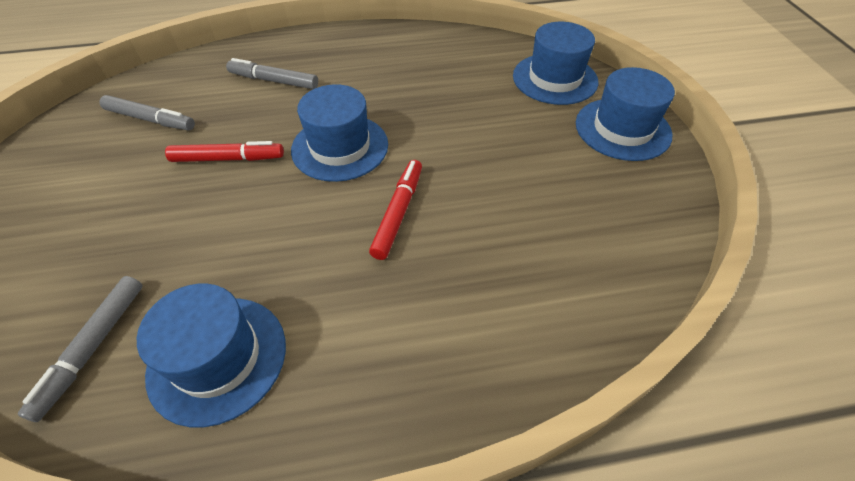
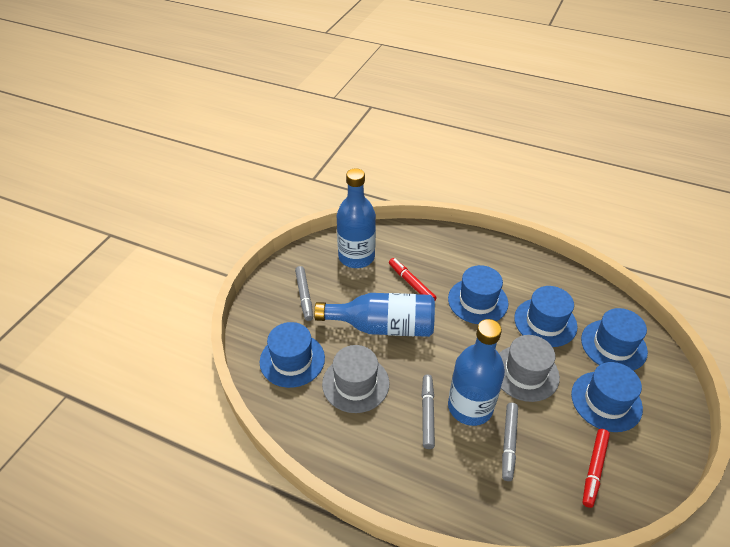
blue bottle: 0 -> 3
blue hat: 4 -> 5
grey hat: 0 -> 2

